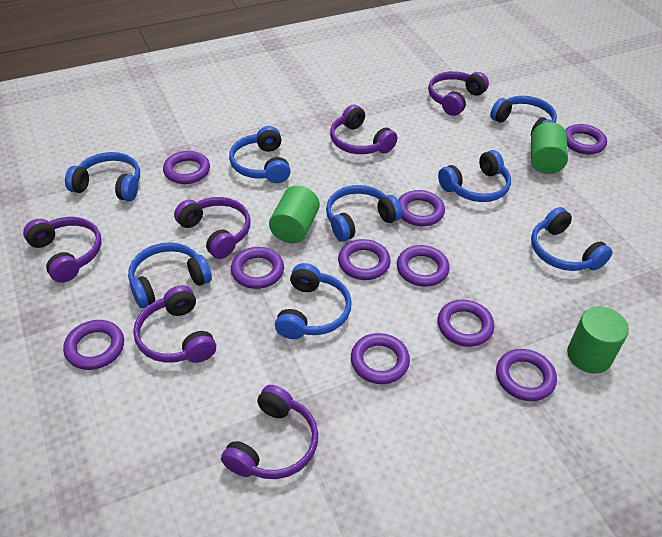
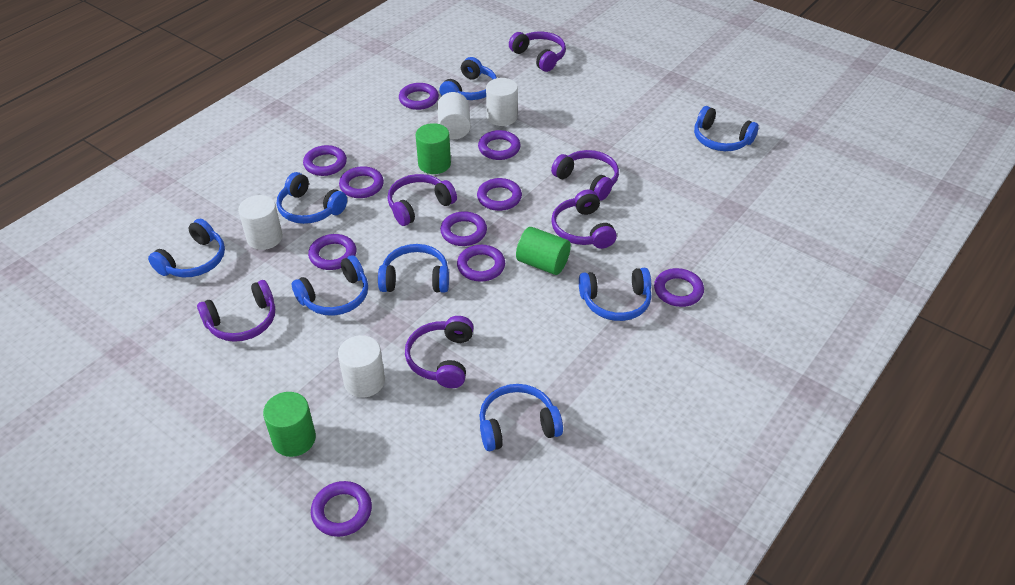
white cylinder: 0 -> 4

